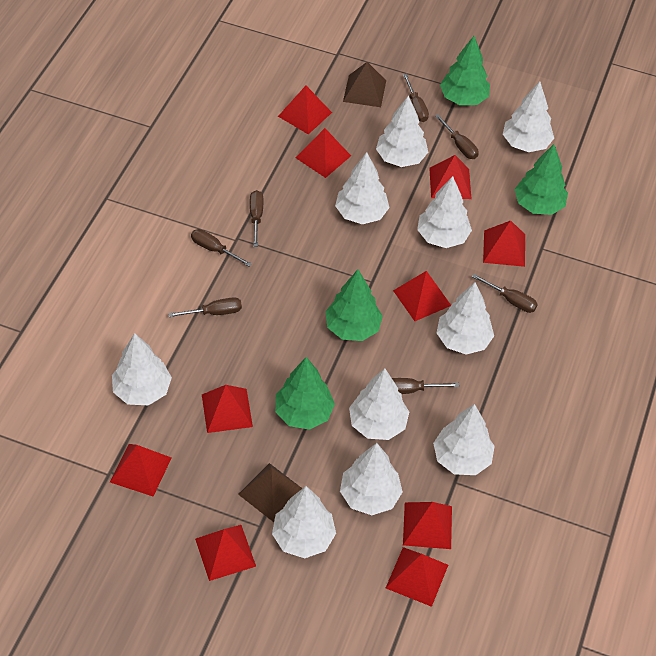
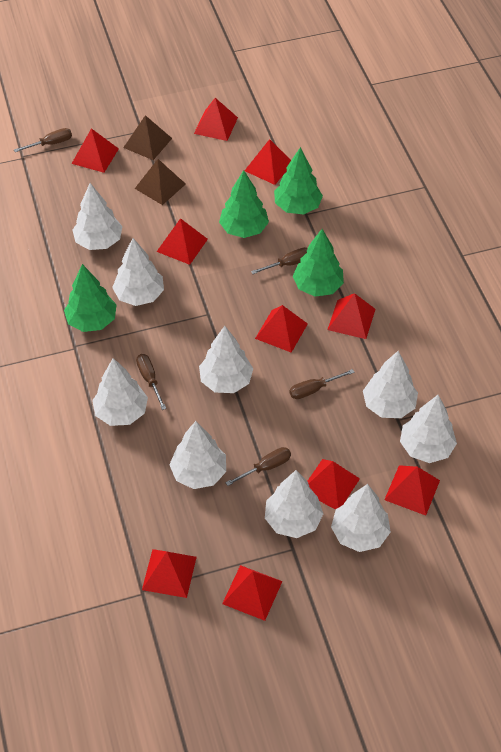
brown screwdriver: 7 -> 5
white tree: 10 -> 9

